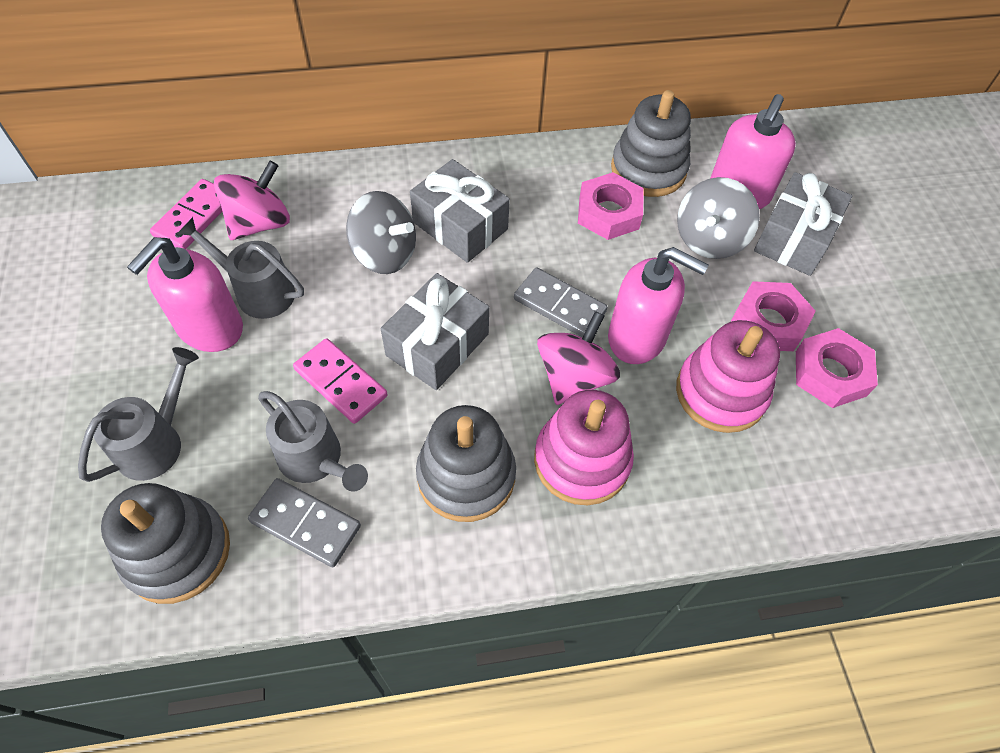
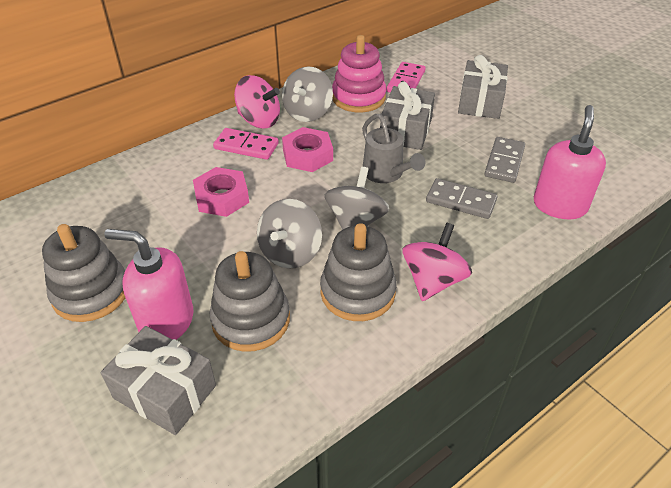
grey spinning top: 2 -> 3
grey watering can: 3 -> 1
pink nut: 3 -> 2
pink soap dispenser: 3 -> 2
pink stacking toy: 2 -> 1

